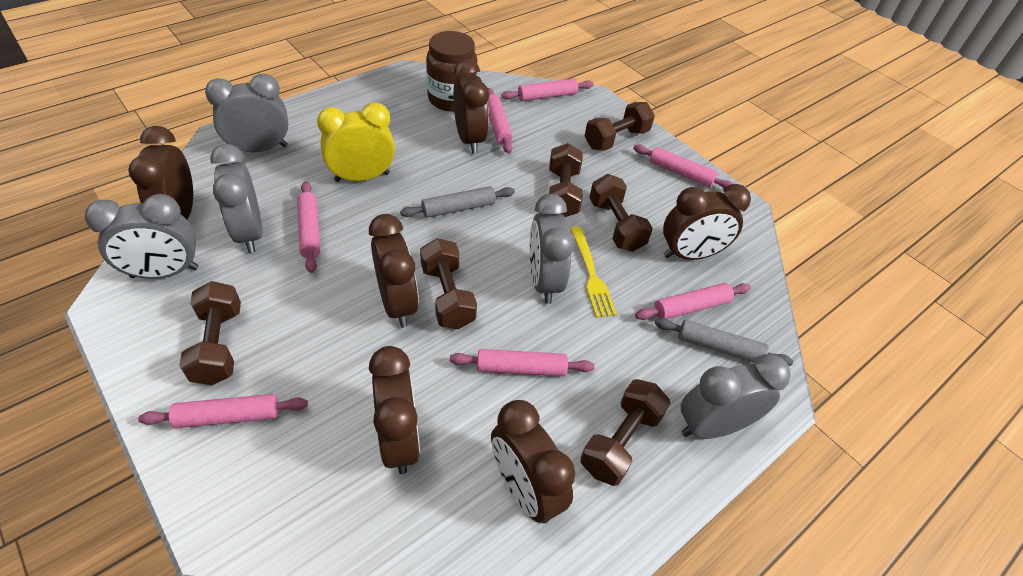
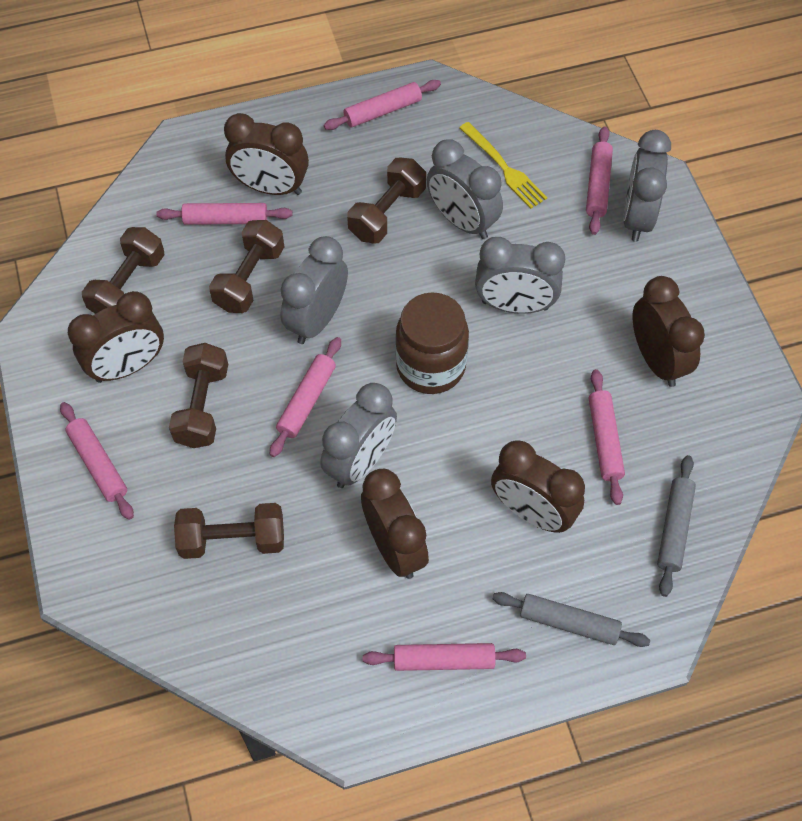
brown clock: 6 -> 5
brown dumbbell: 6 -> 5
yellow clock: 1 -> 0

